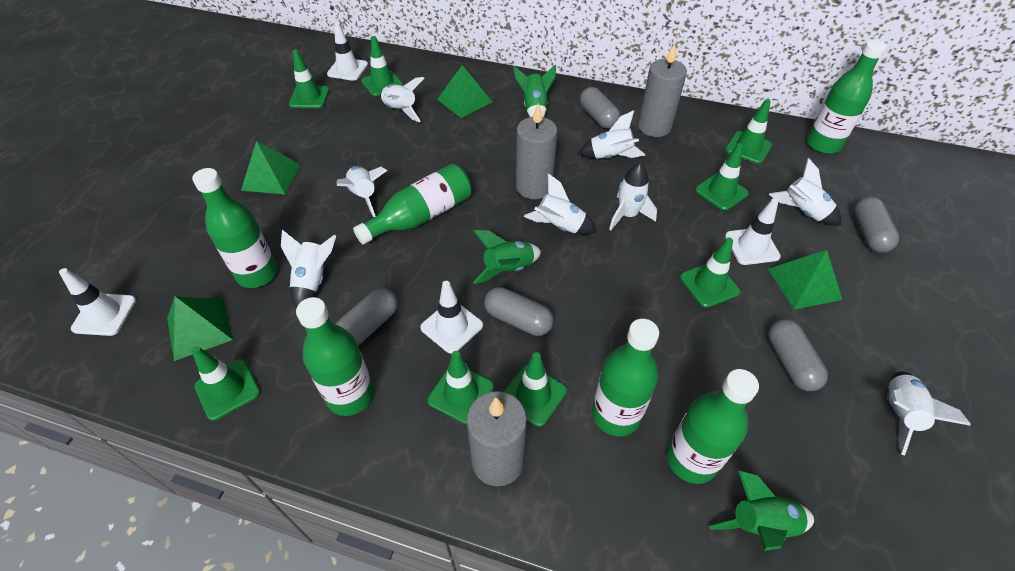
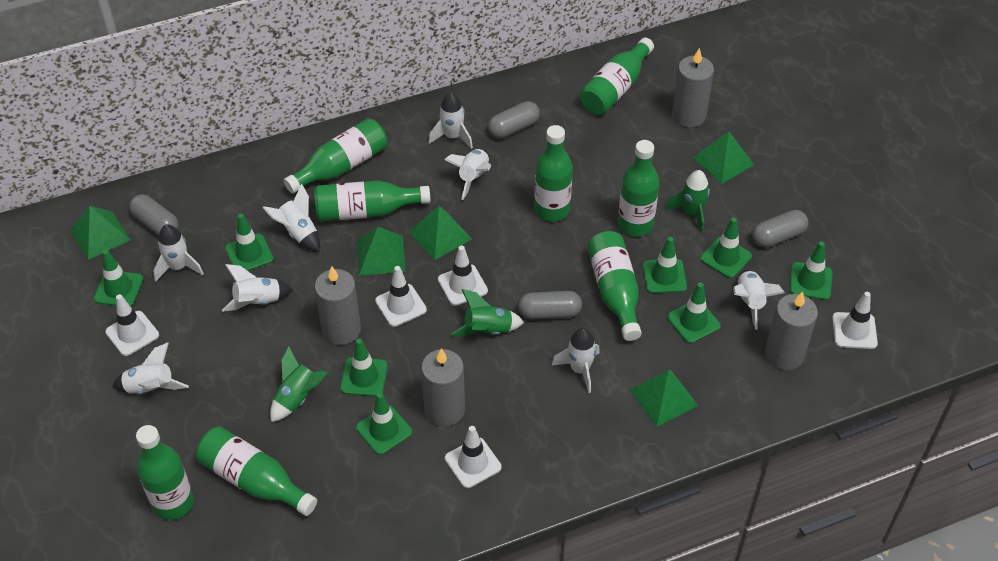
green bottle: 6 -> 8
green pyramid: 4 -> 5
grey candle: 3 -> 4
grey capsule: 5 -> 4
white traffic cone: 4 -> 5

